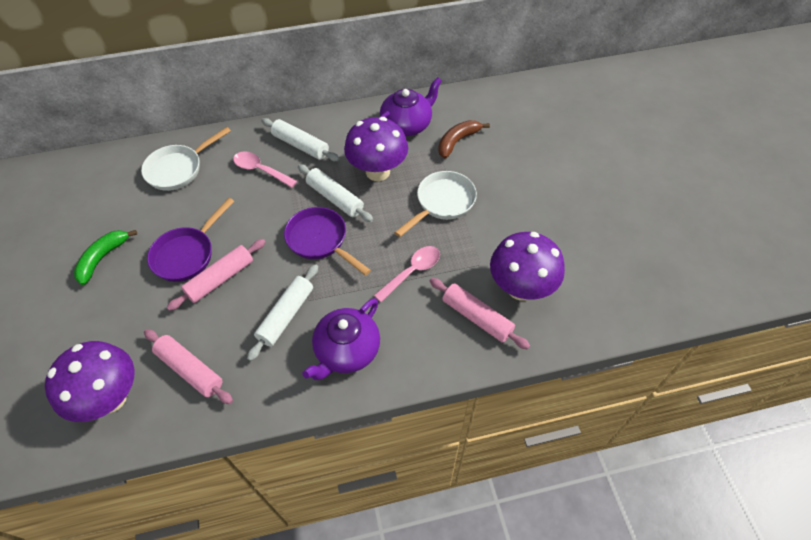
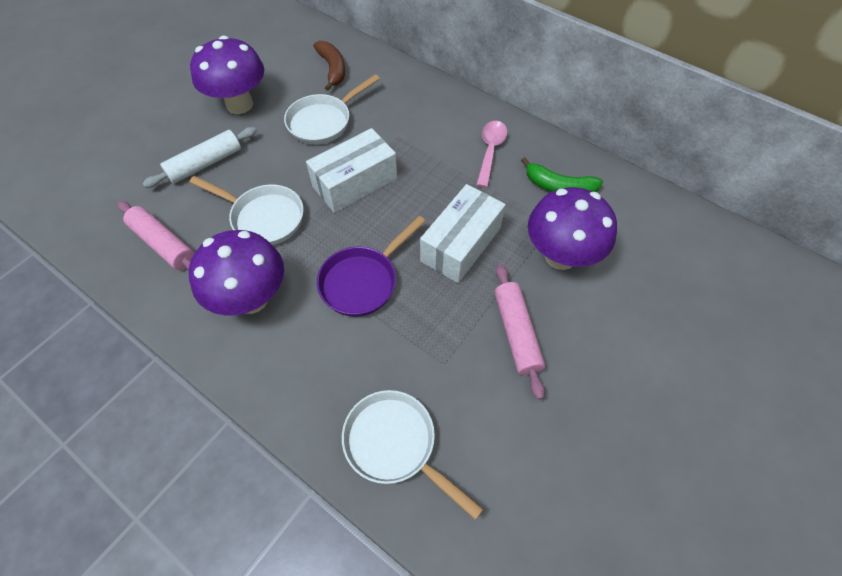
pink rolling pin: 3 -> 2
pink spoon: 2 -> 1
purple pan: 2 -> 1
purple teapot: 2 -> 0
white box: 0 -> 2
white pan: 2 -> 3
white rolling pin: 3 -> 1

